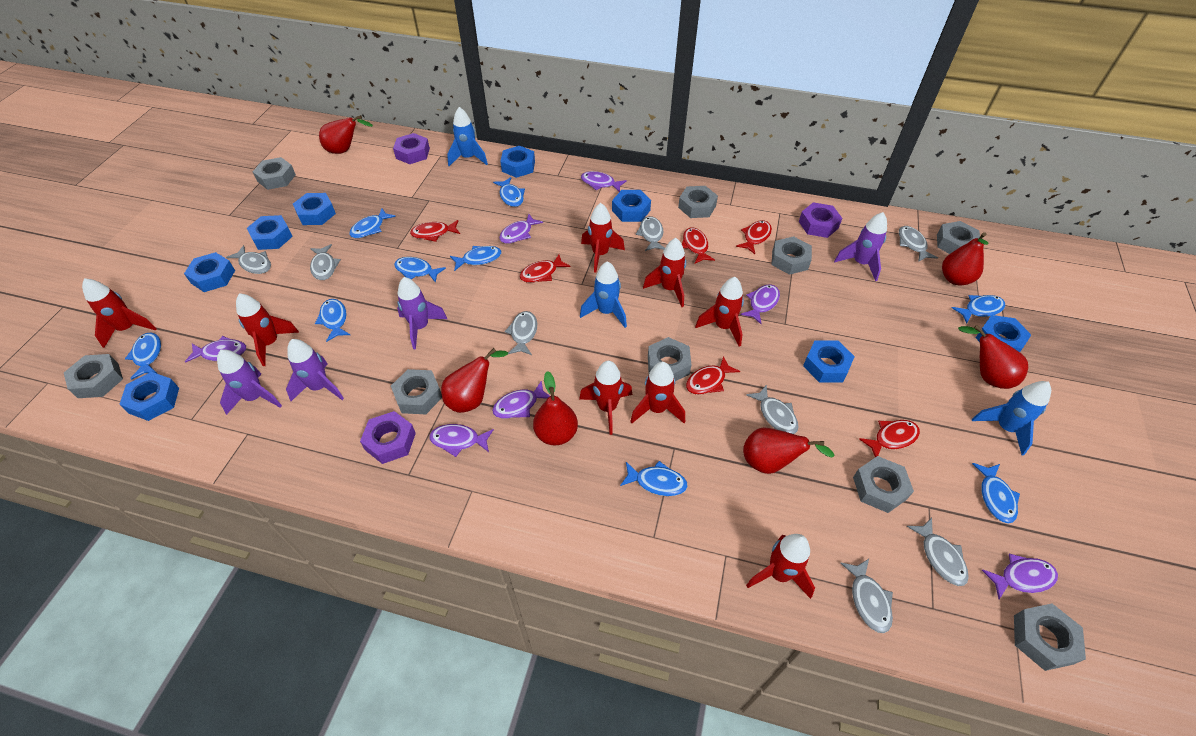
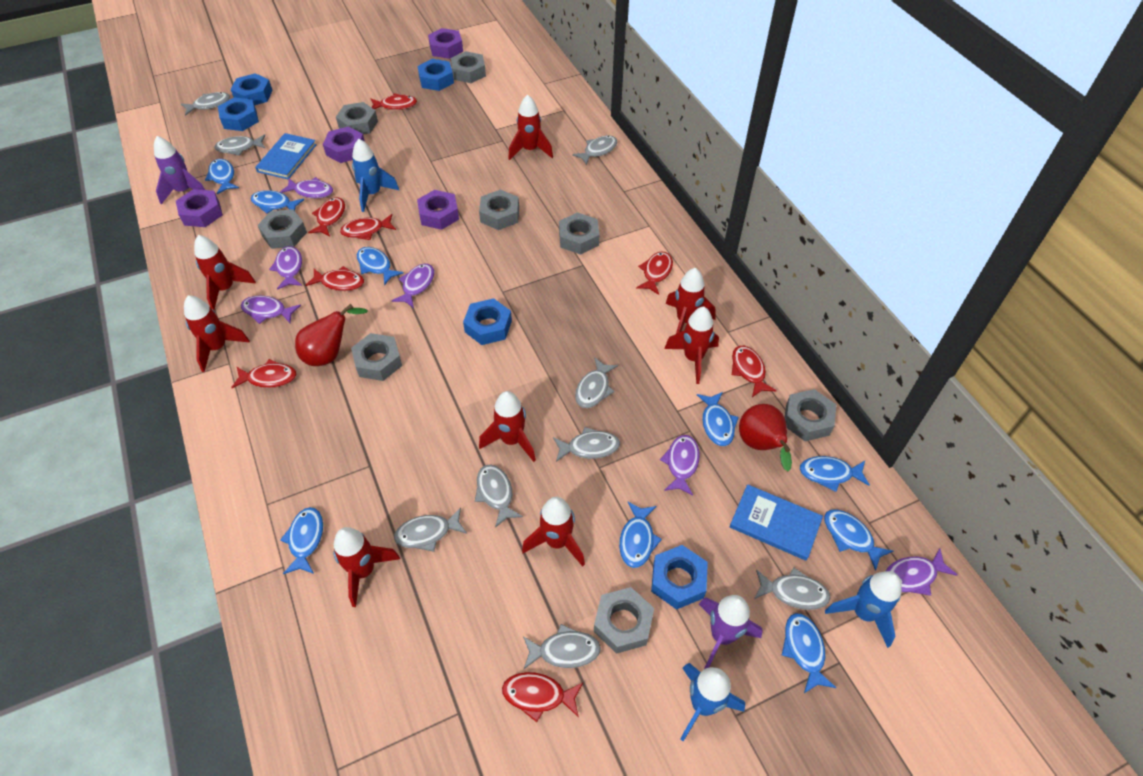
blue book: 0 -> 2
blue nut: 8 -> 5
grey fish: 8 -> 9
grey nut: 9 -> 8
purple fish: 7 -> 6
purple nut: 3 -> 4
purple rocket: 4 -> 2
red fish: 6 -> 8
red pear: 6 -> 2

